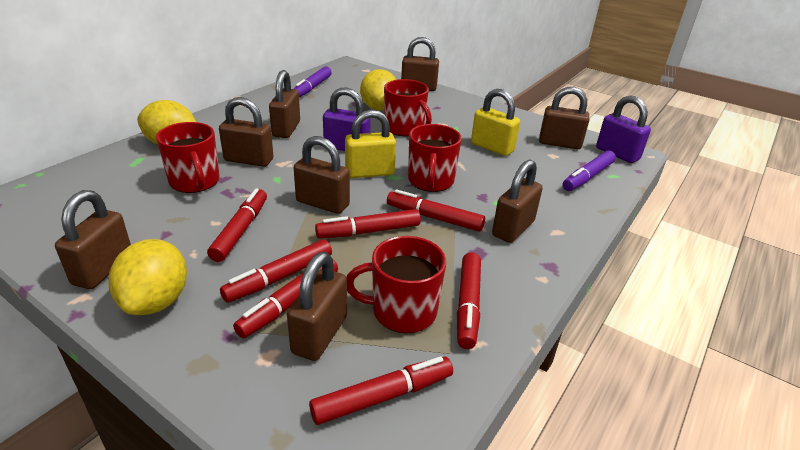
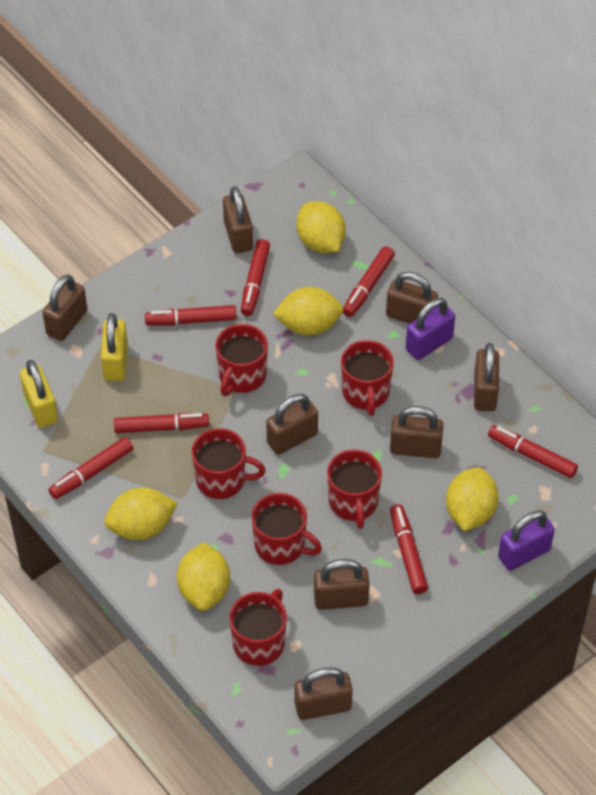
purple marker: 2 -> 0
red mug: 4 -> 6
yellow lemon: 3 -> 5

